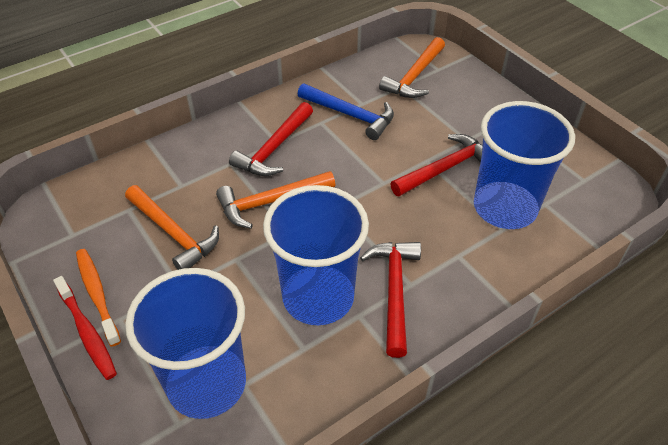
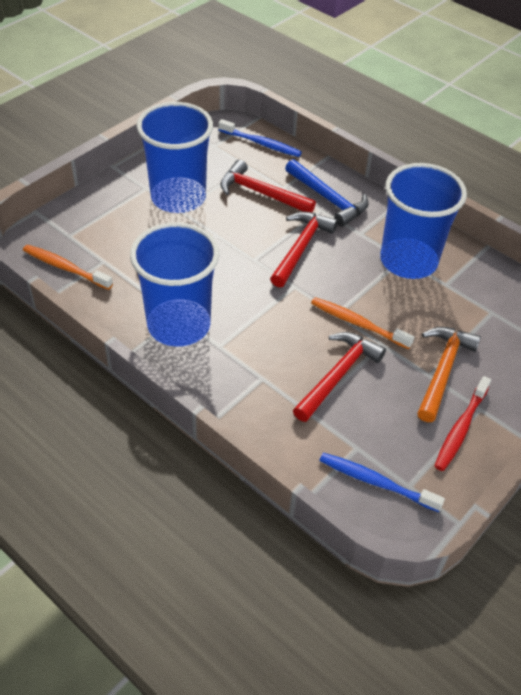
blue toothbrush: 0 -> 2
orange hammer: 3 -> 1
orange toothbrush: 1 -> 2

